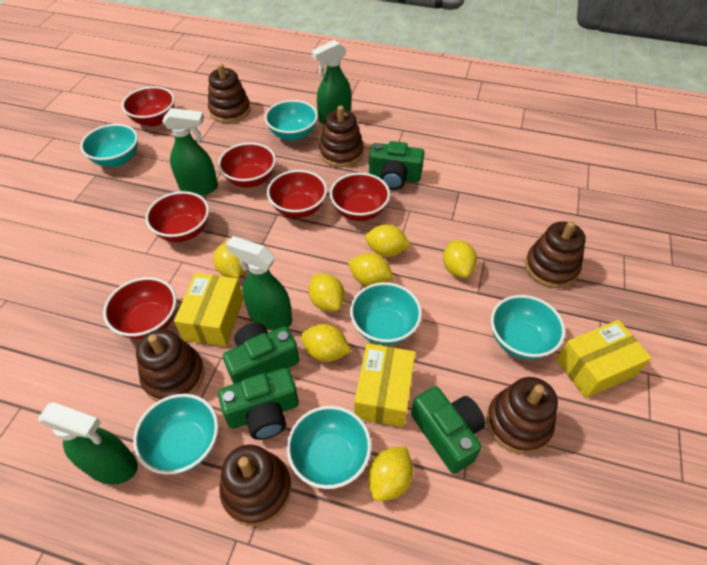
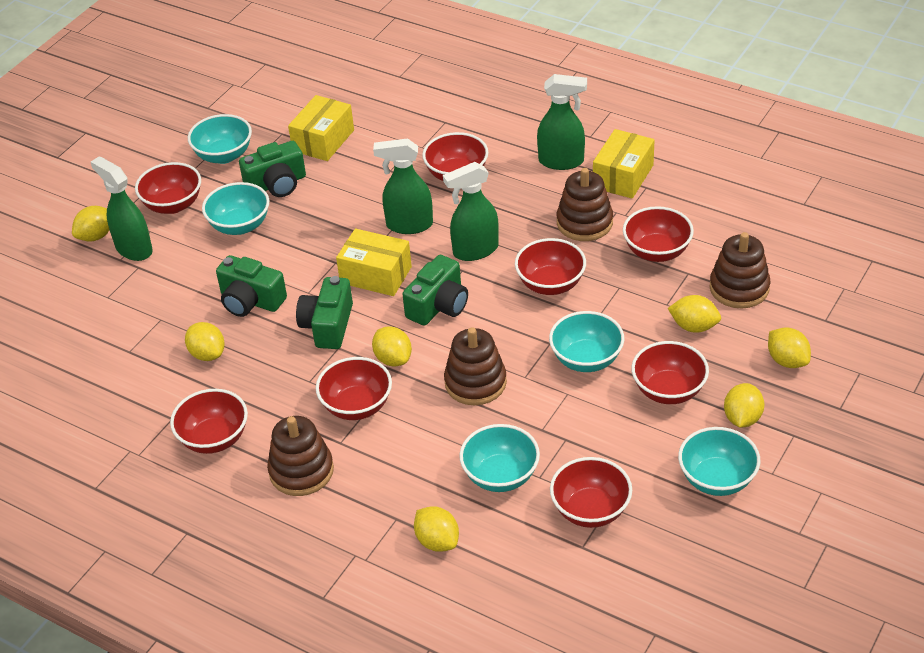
brown stacking toy: 6 -> 4
red bowl: 6 -> 8
turquoise bowl: 6 -> 5

